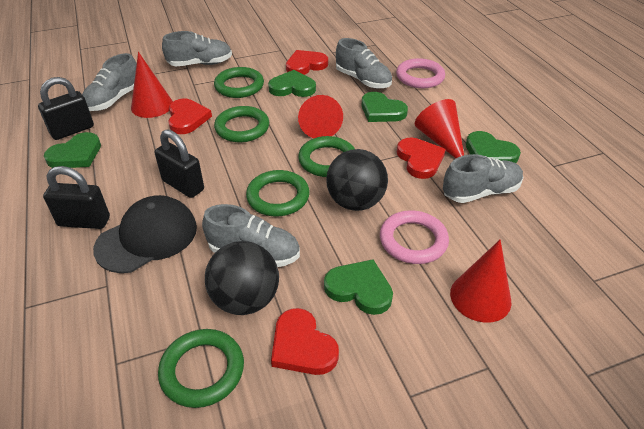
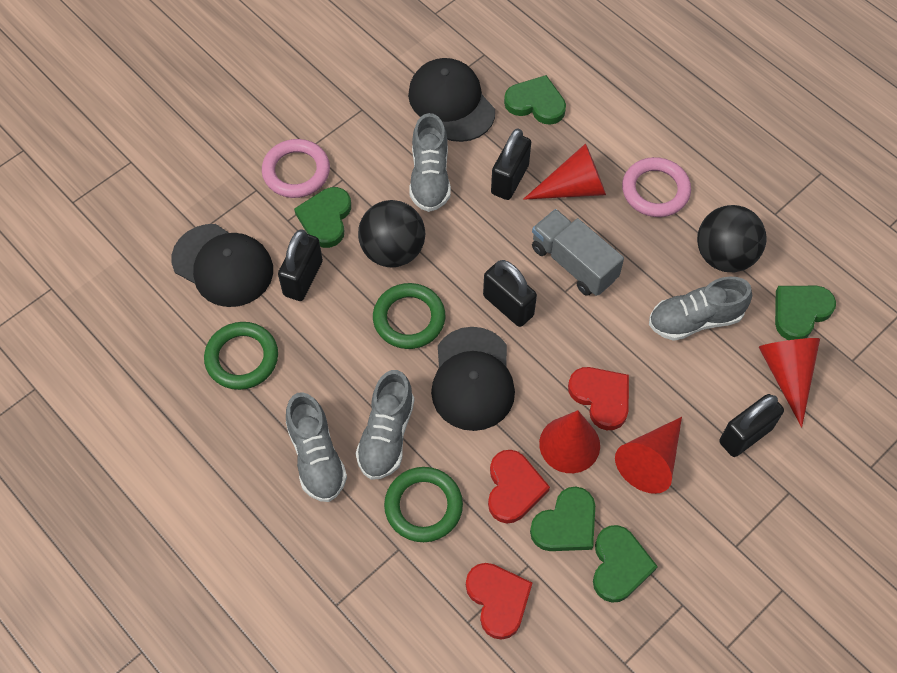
black cap: 1 -> 3
black padlock: 3 -> 4
green ring: 5 -> 3
grey shoe: 5 -> 4
grey truck: 0 -> 1
red heart: 4 -> 3

